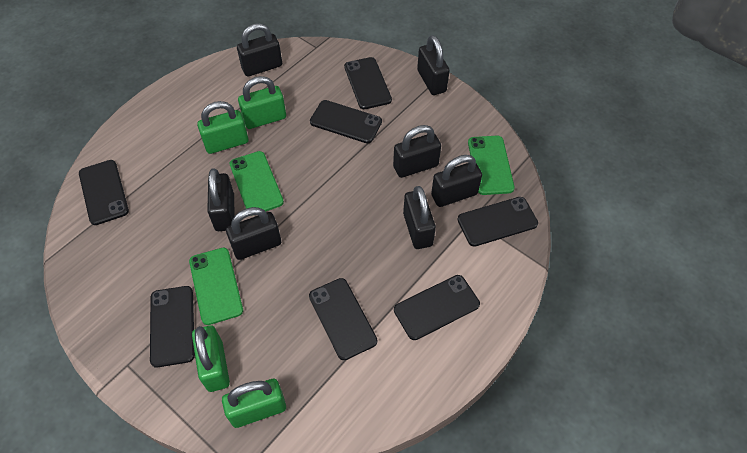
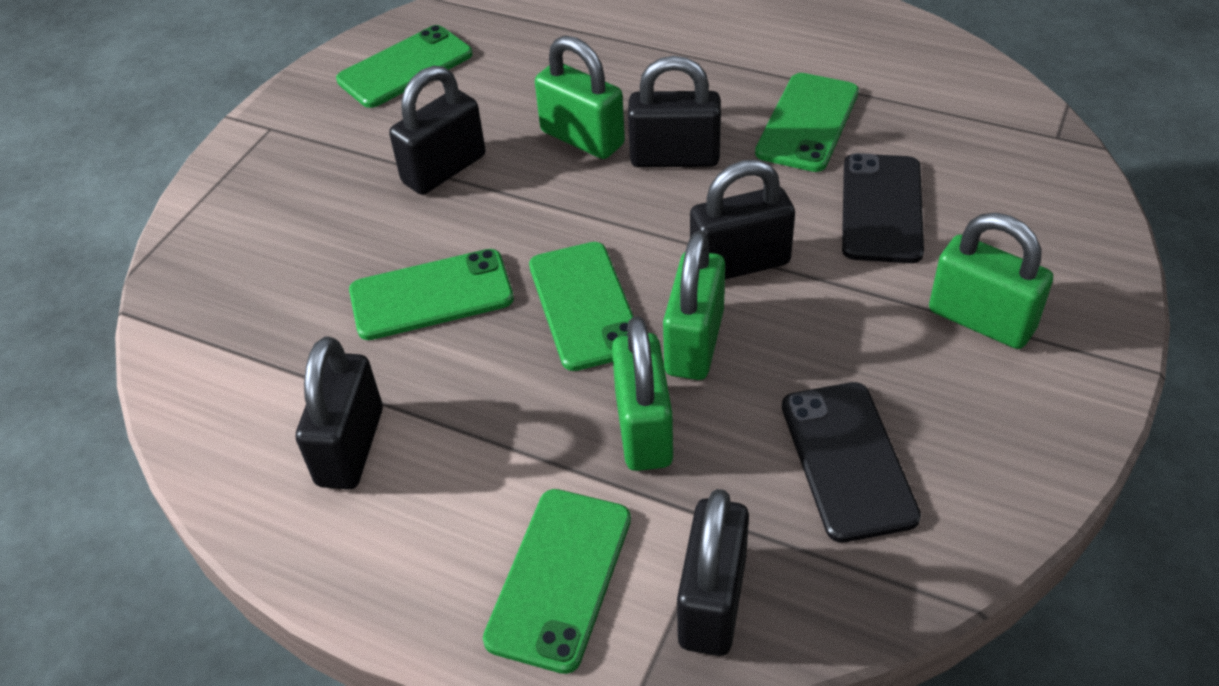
black padlock: 7 -> 5
black phone: 7 -> 2
green phone: 3 -> 5

